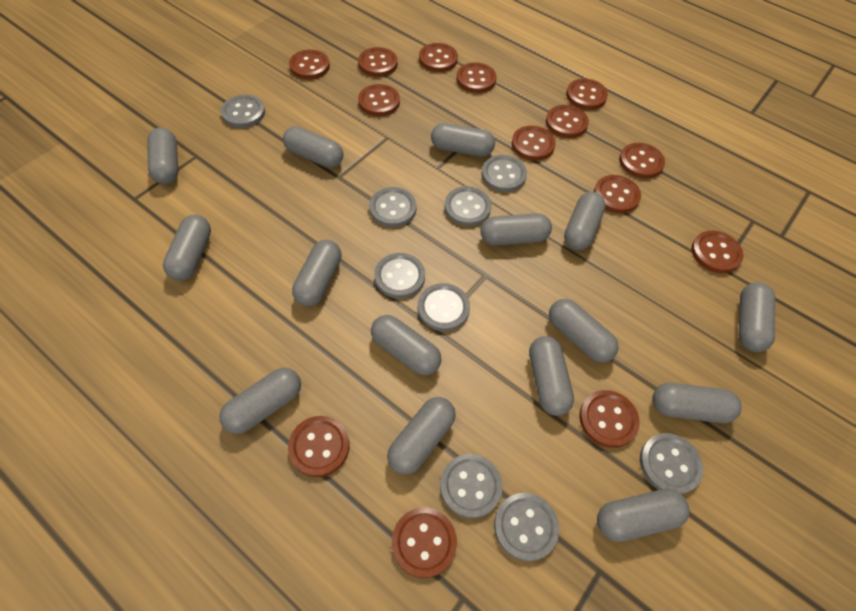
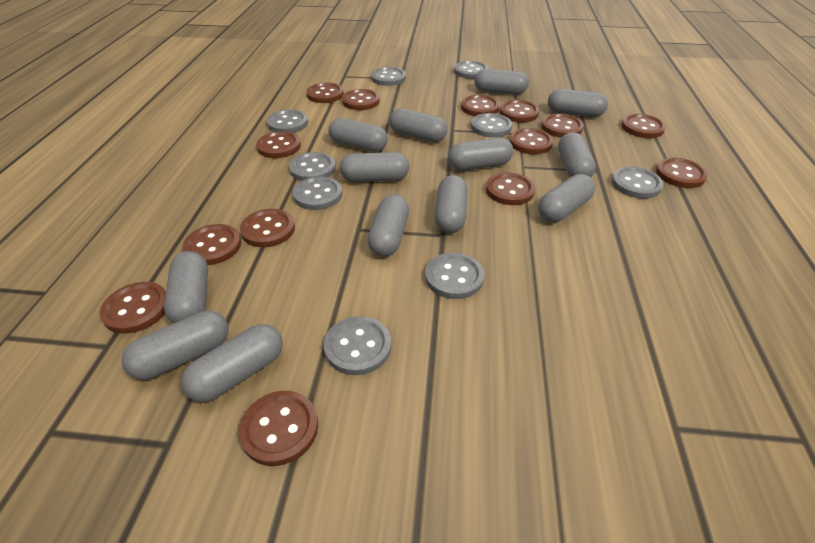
grey capsule: 15 -> 13

